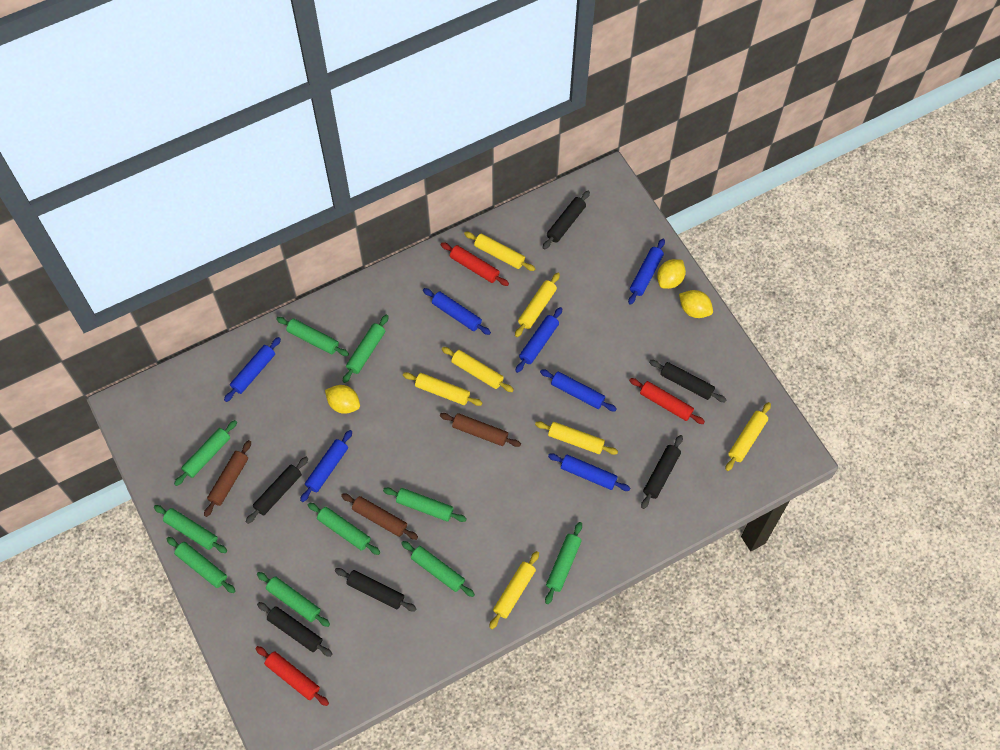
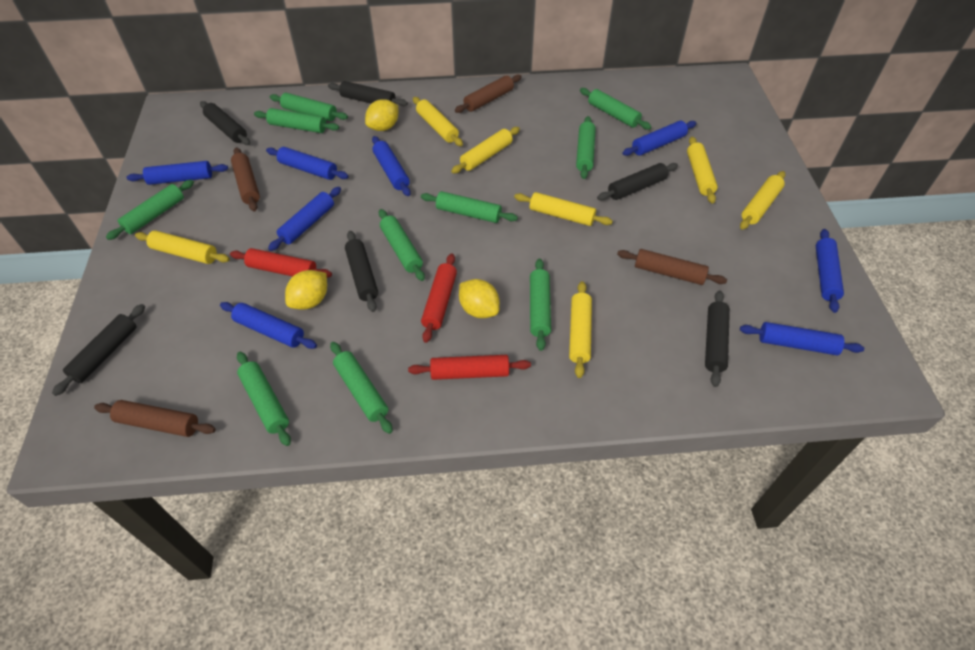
blue rolling pin: 7 -> 8
brown rolling pin: 3 -> 4

